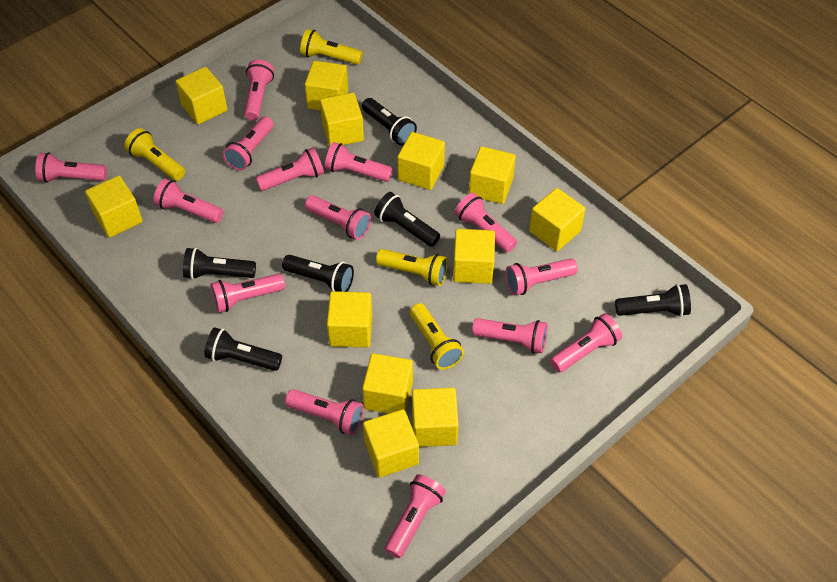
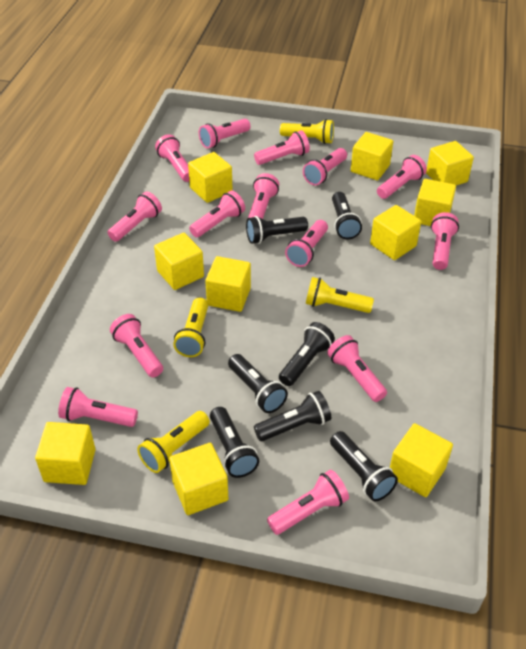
black flashlight: 6 -> 7
yellow cube: 12 -> 10

